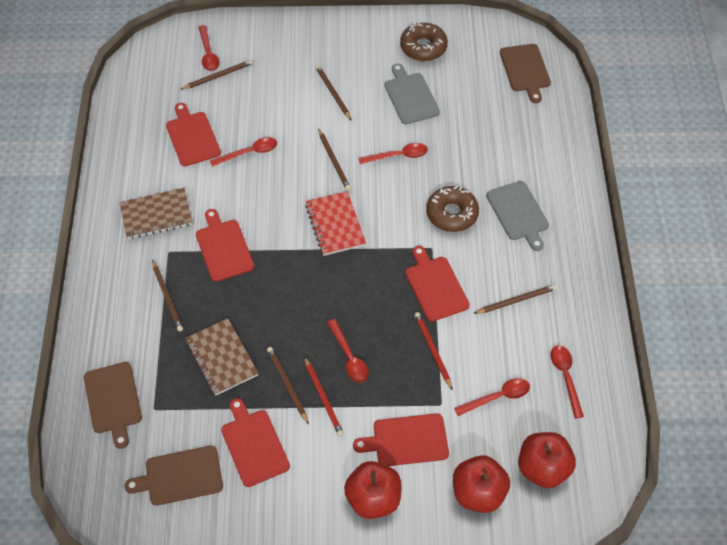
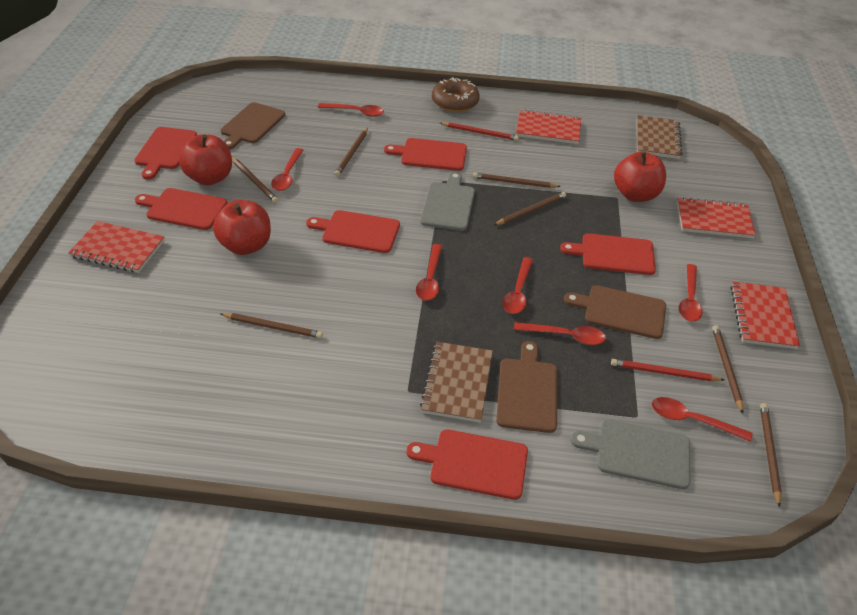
brown donut: 2 -> 1
brown pencil: 6 -> 7
red cutting board: 5 -> 6
red notebook: 1 -> 4
red spoon: 6 -> 7

